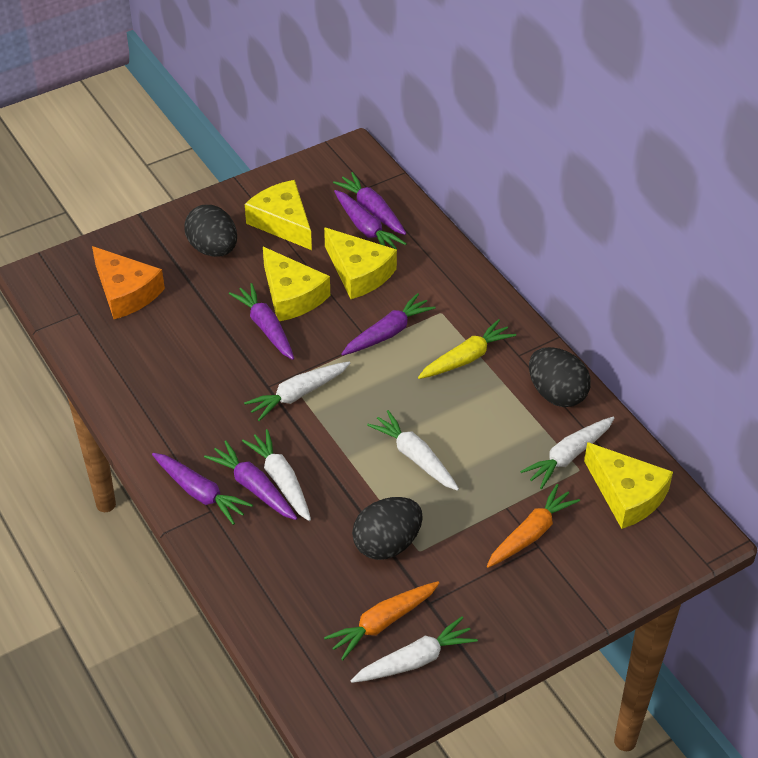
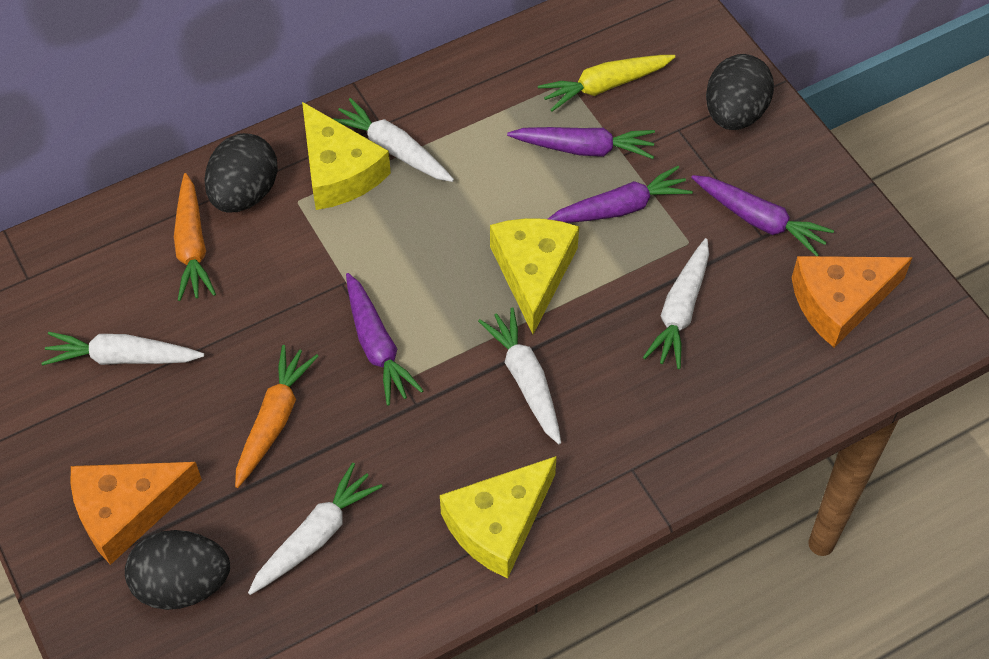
orange cheese: 1 -> 2
purple carrot: 6 -> 4
yellow cheese: 4 -> 3

